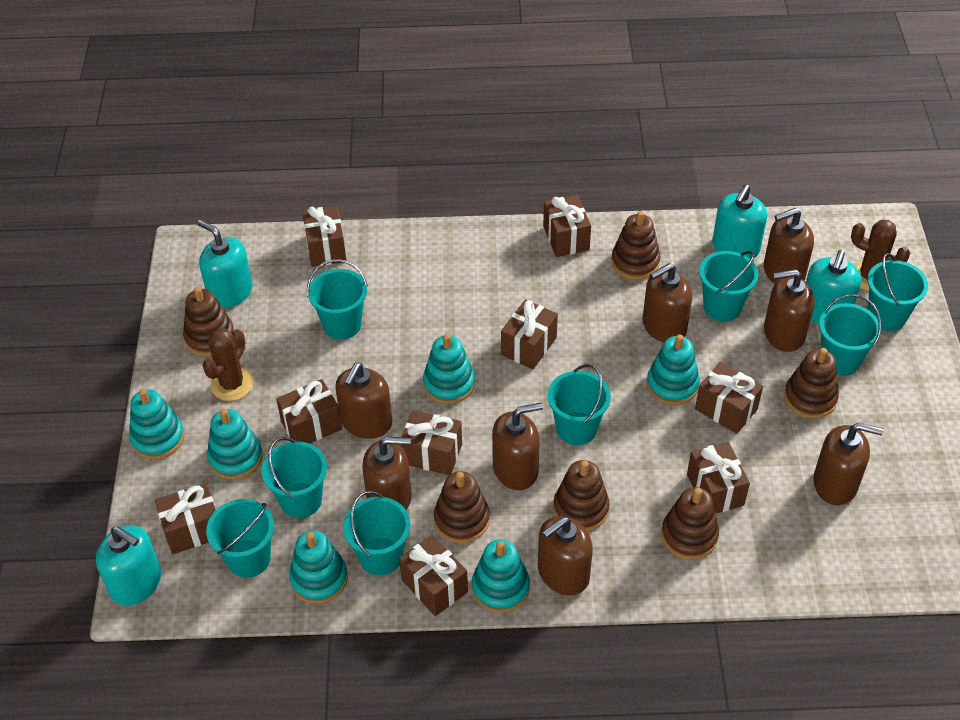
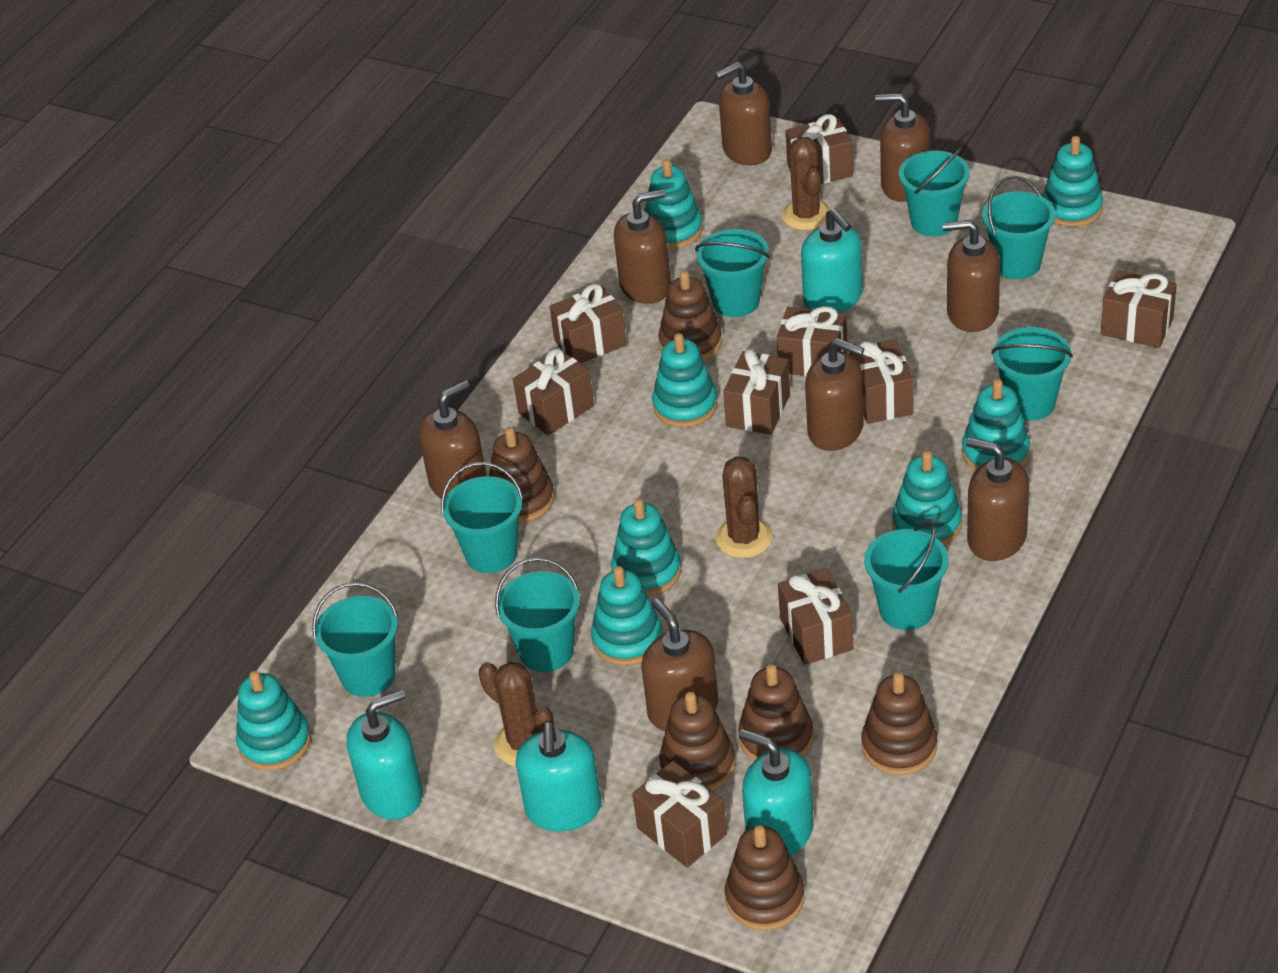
brown cactus: 2 -> 3
turquoise stacking toy: 6 -> 8

